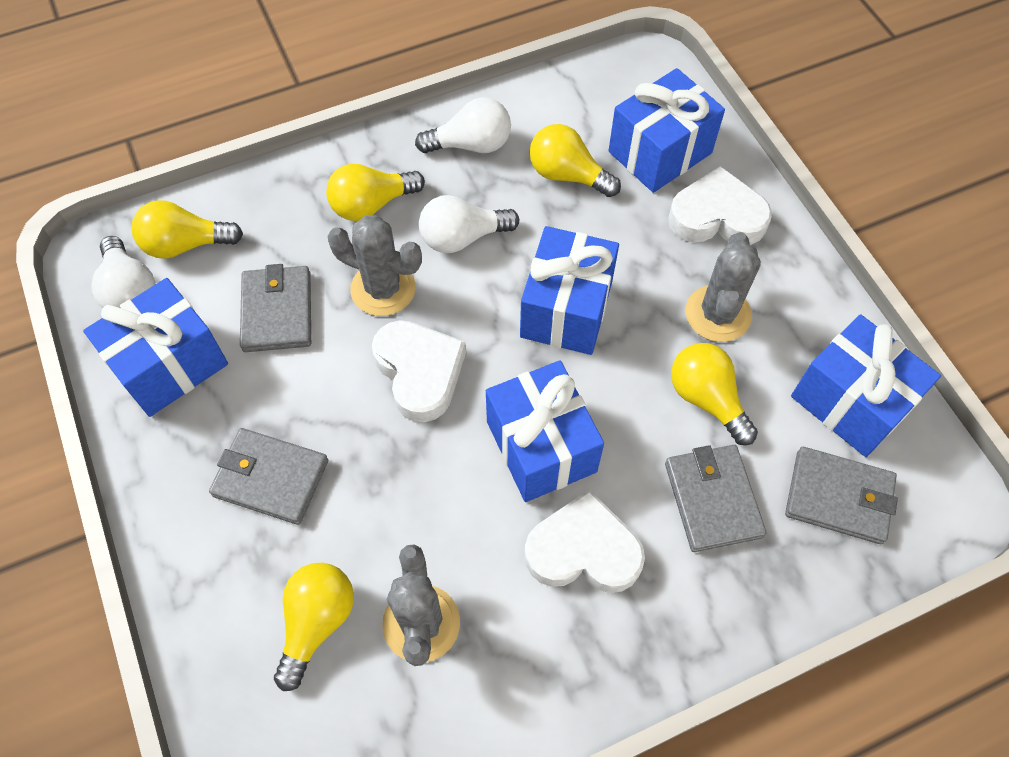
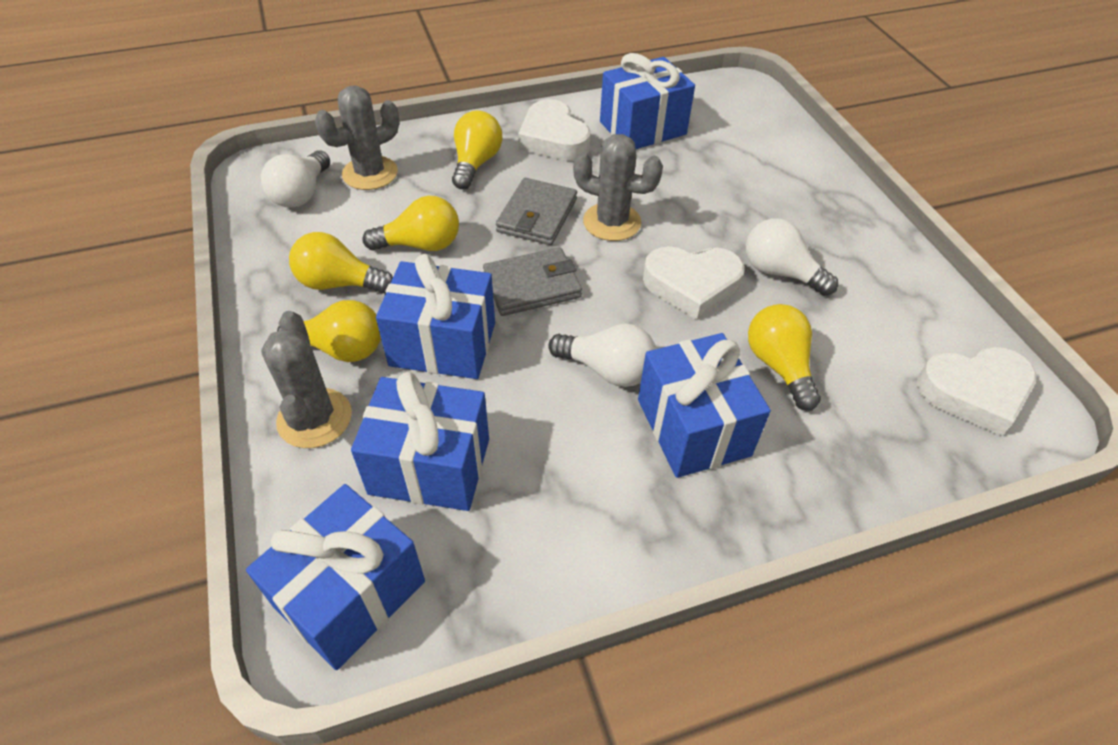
grey wallet: 4 -> 2

